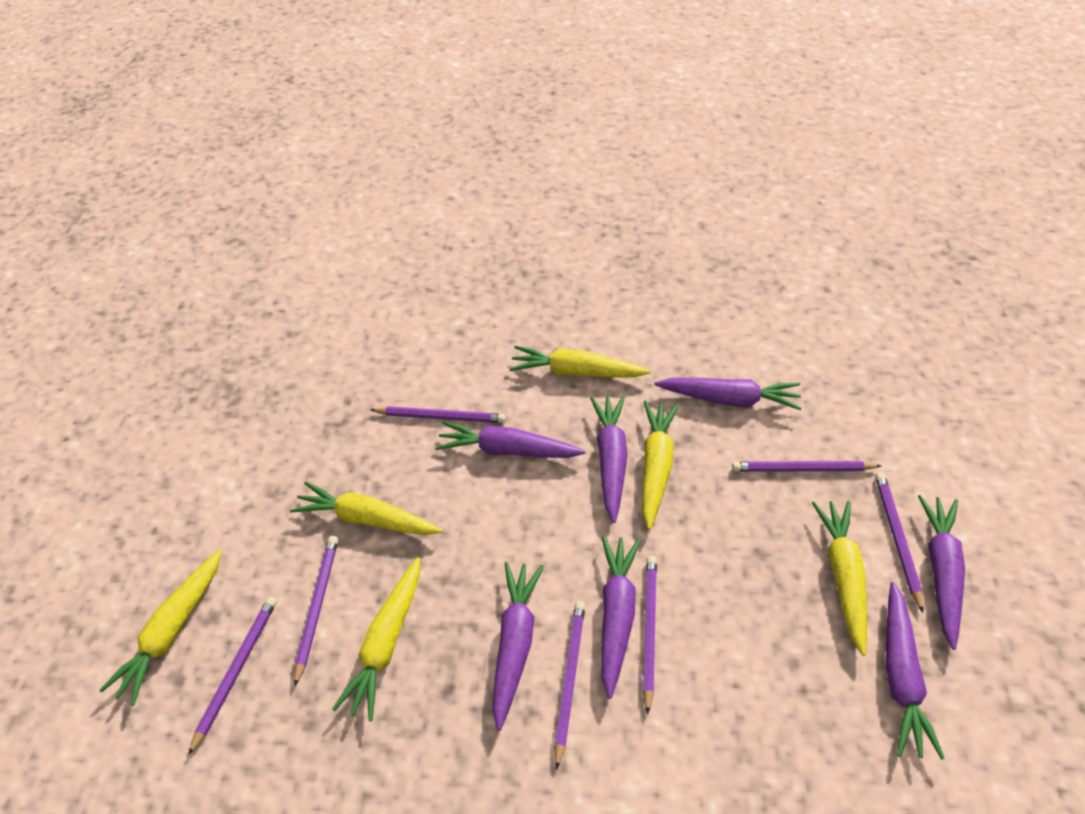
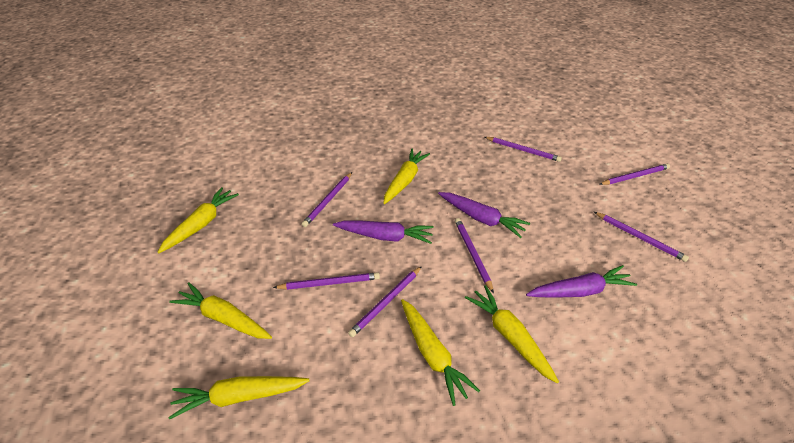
purple carrot: 7 -> 3

